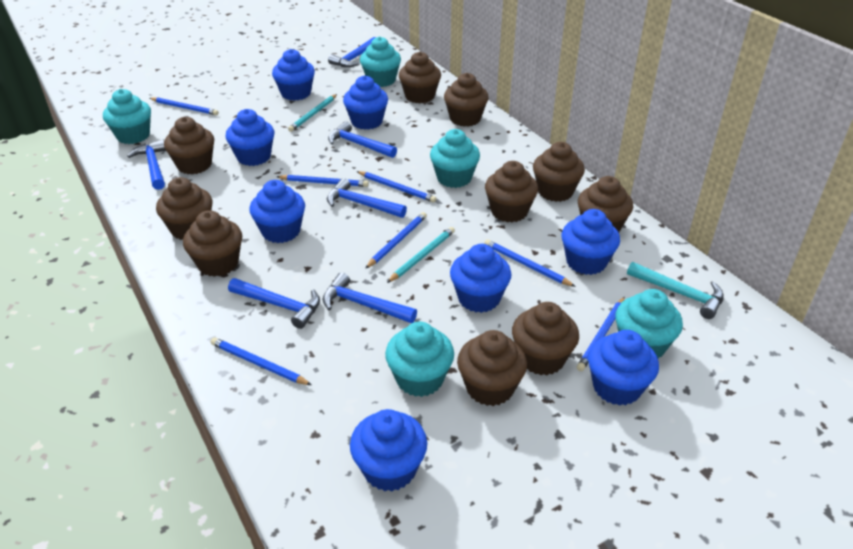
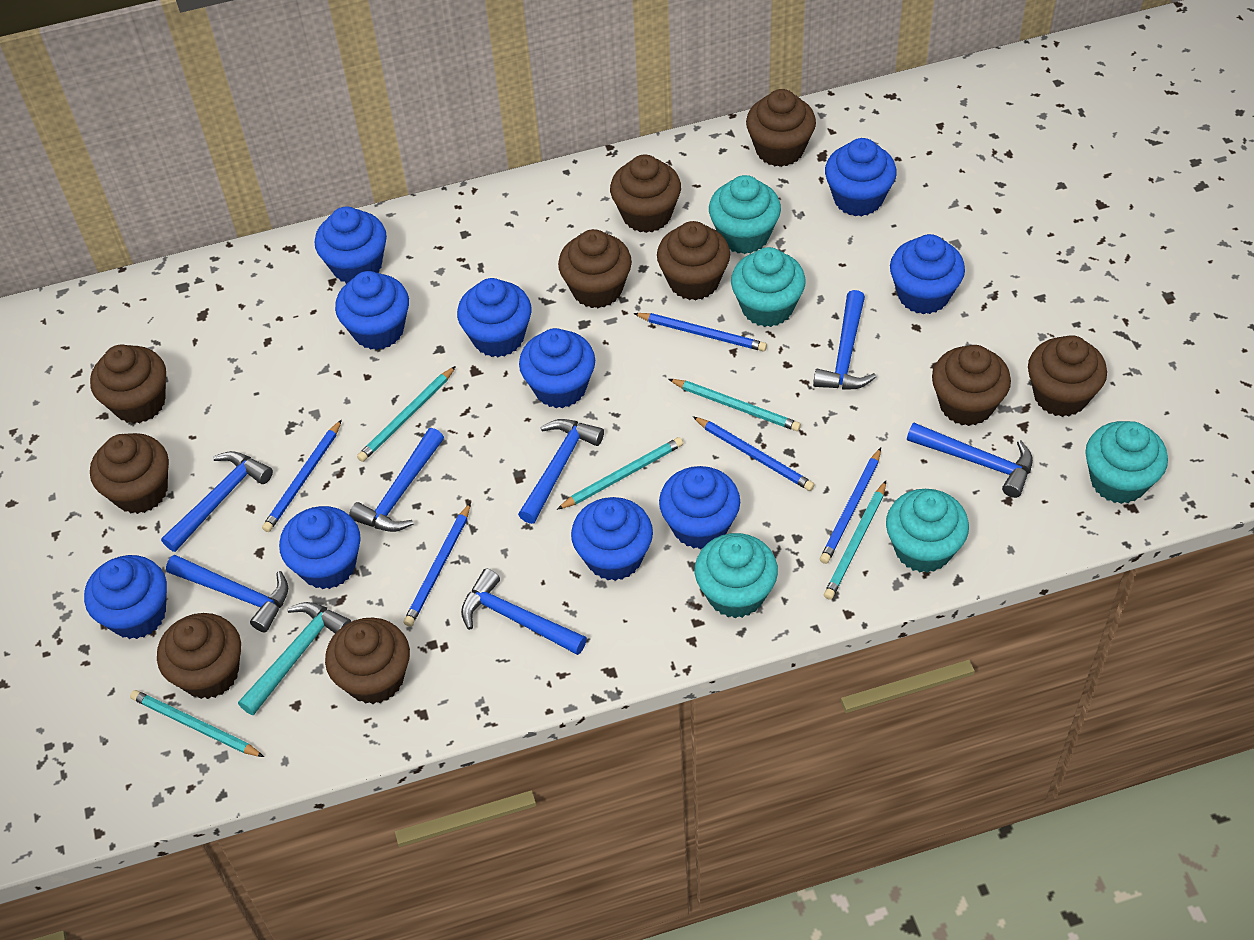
blue cupcake: 8 -> 10
blue hammer: 6 -> 7
blue pencil: 7 -> 5
turquoise pencil: 2 -> 5

